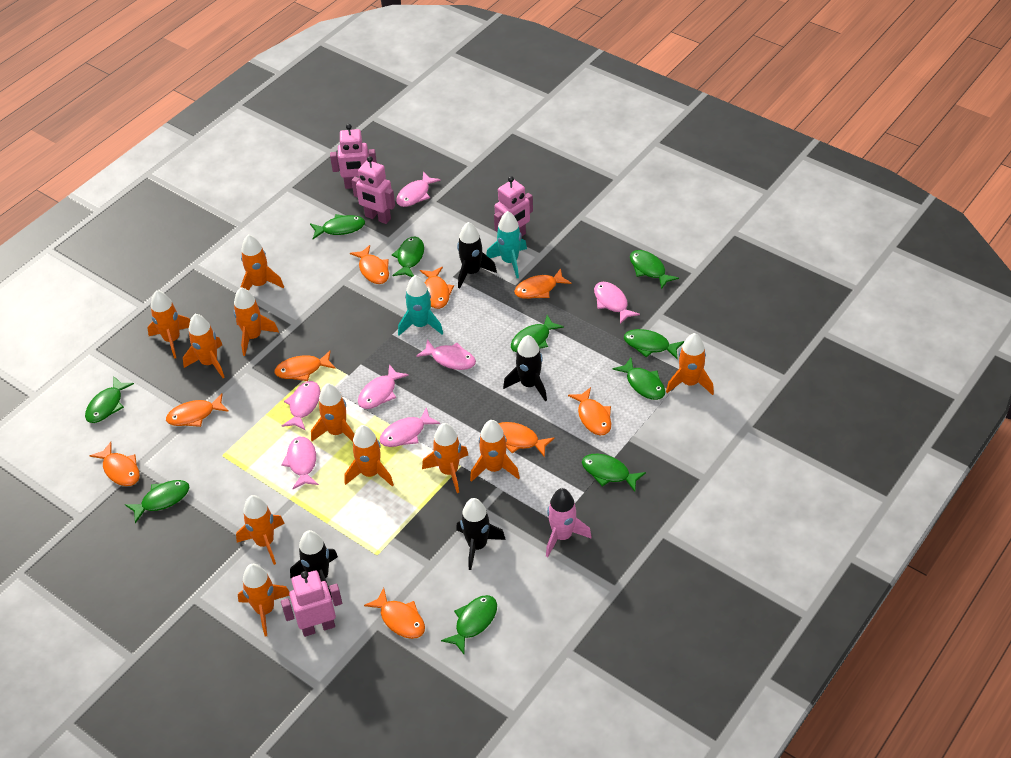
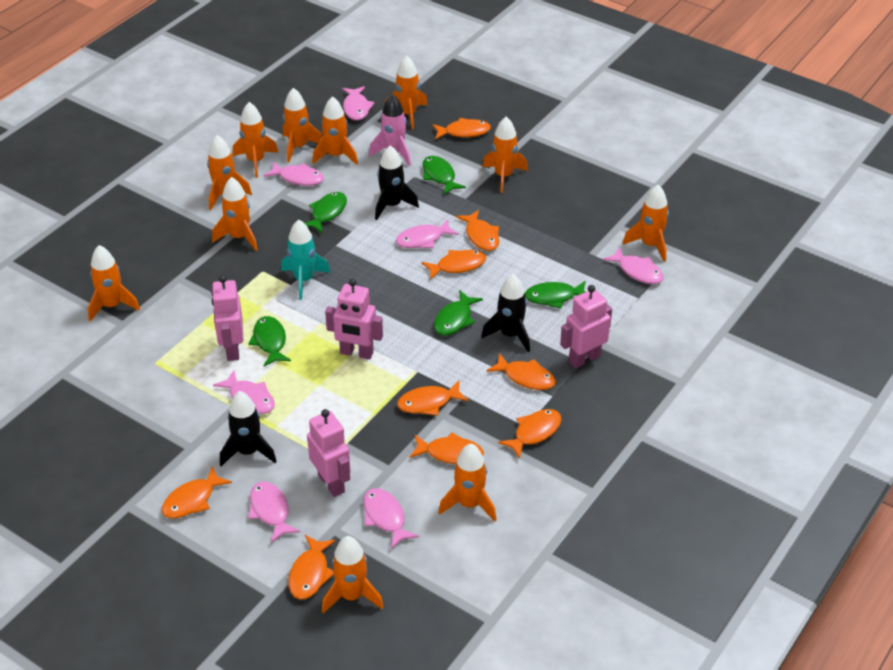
black rocket: 4 -> 3
green fish: 10 -> 5
turquoise rocket: 2 -> 1

